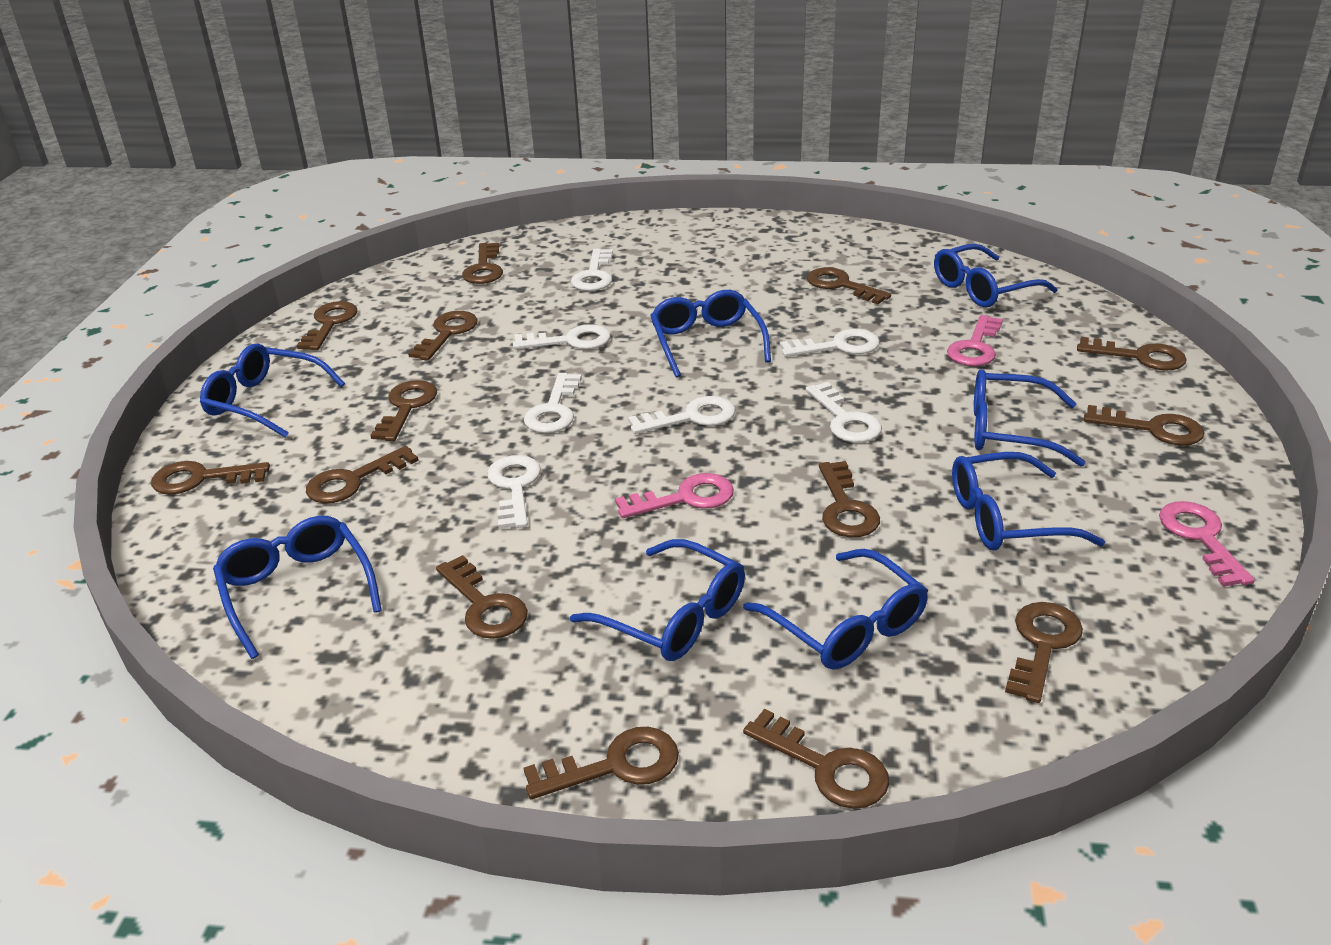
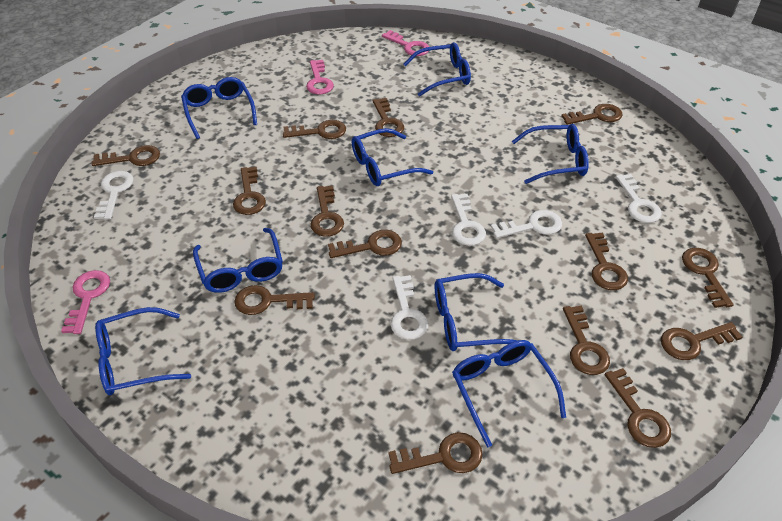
white key: 7 -> 5

